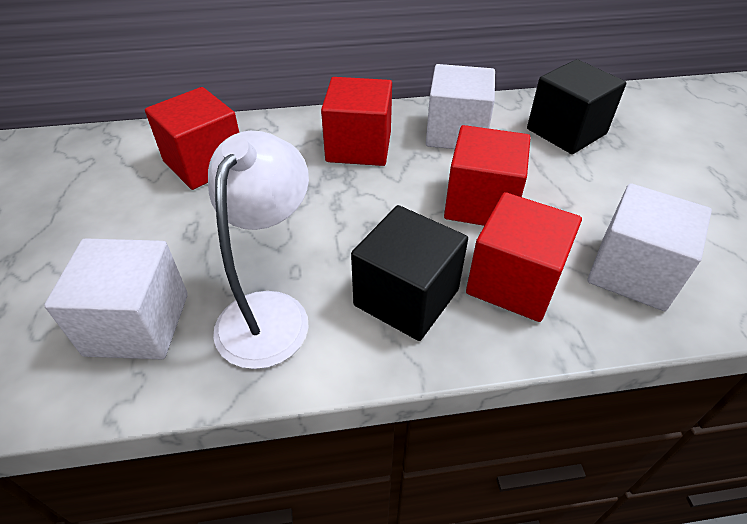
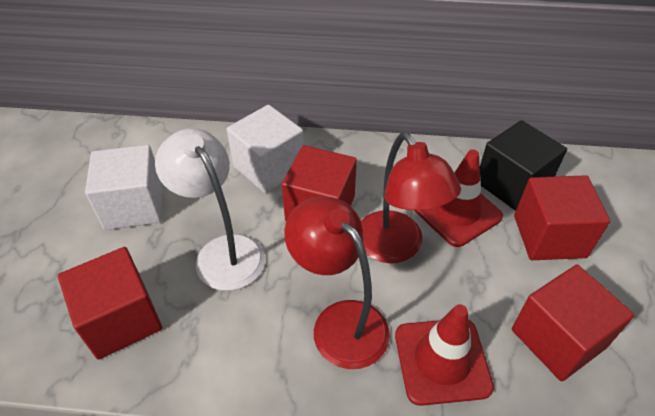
black cube: 2 -> 1
red lamp: 0 -> 2
red traffic cone: 0 -> 2
white cube: 3 -> 2

